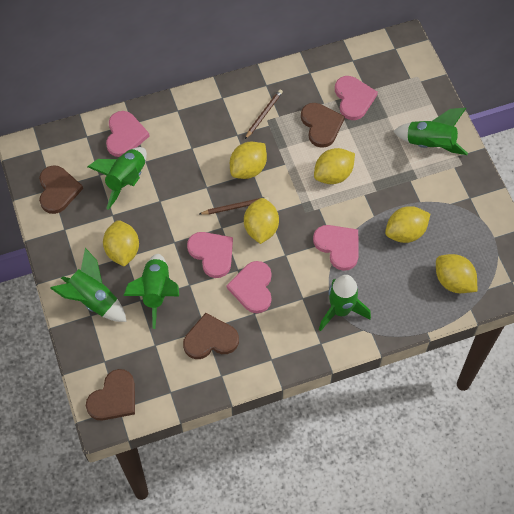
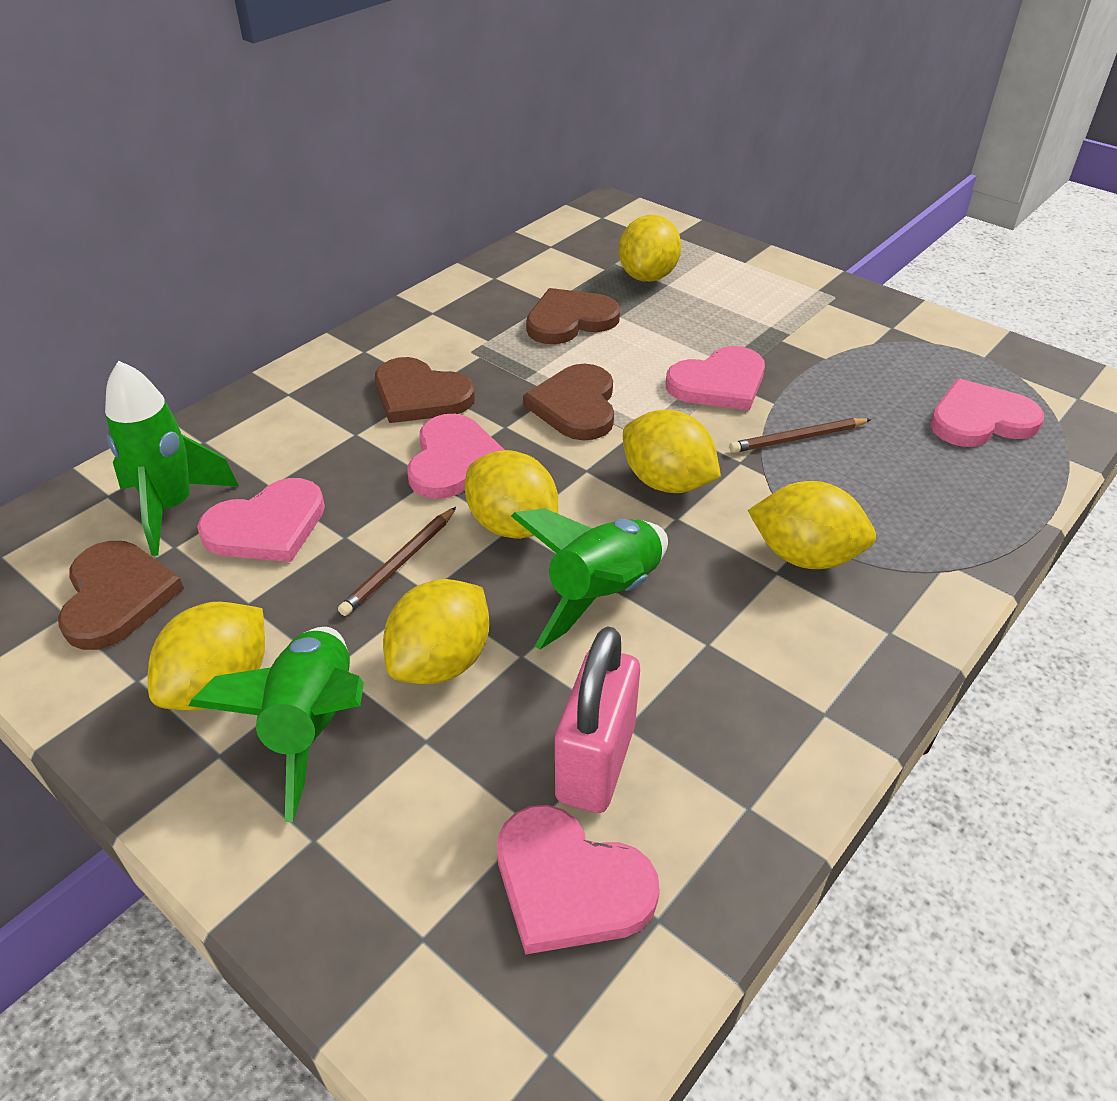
green rocket: 5 -> 3
pink padlock: 0 -> 1

